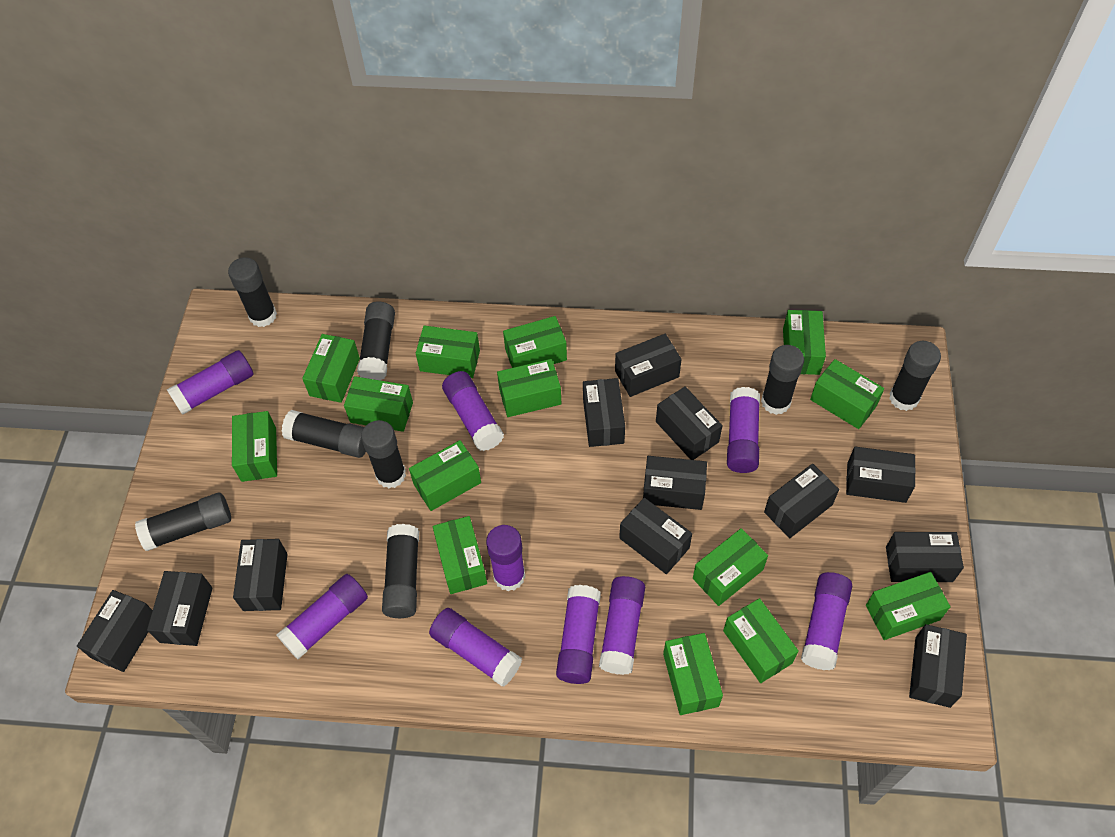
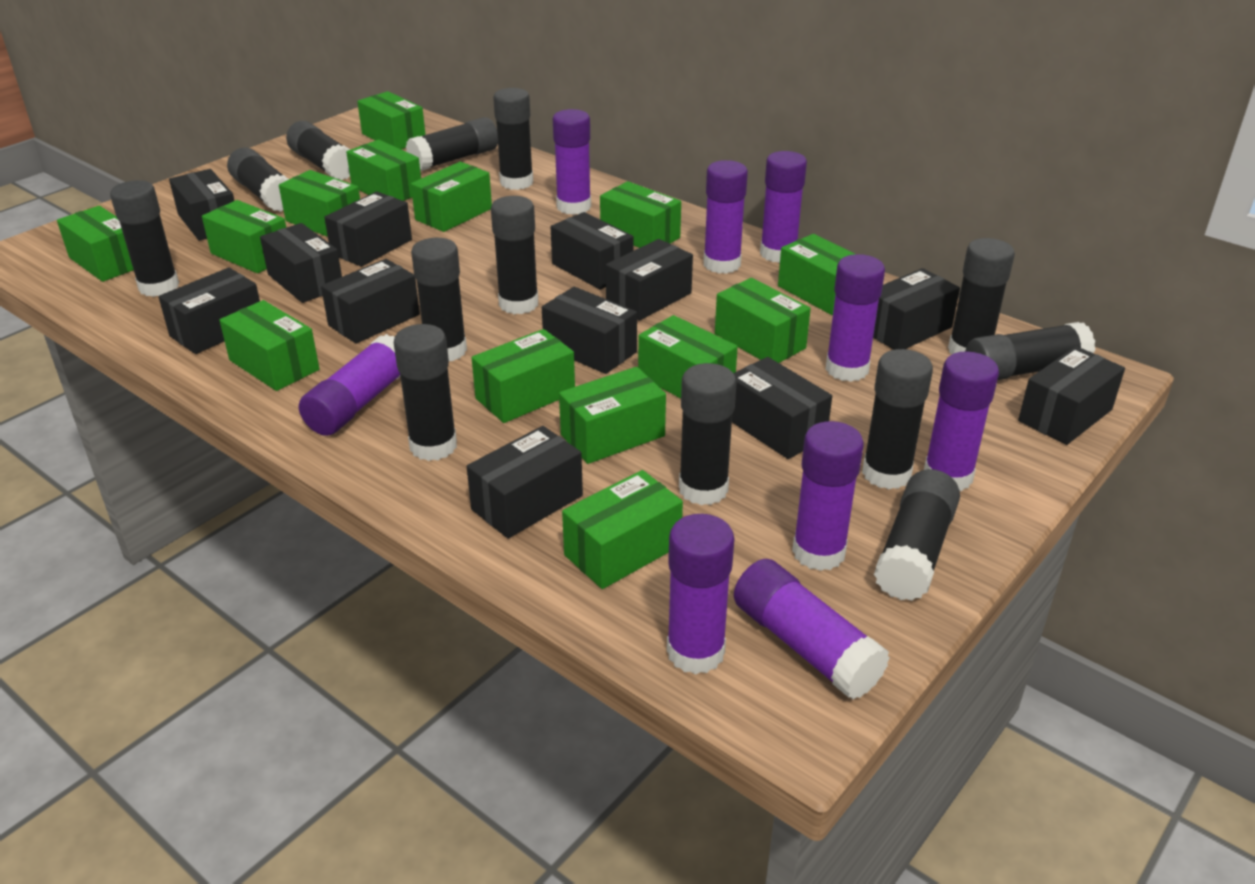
black glue stick: 8 -> 13

